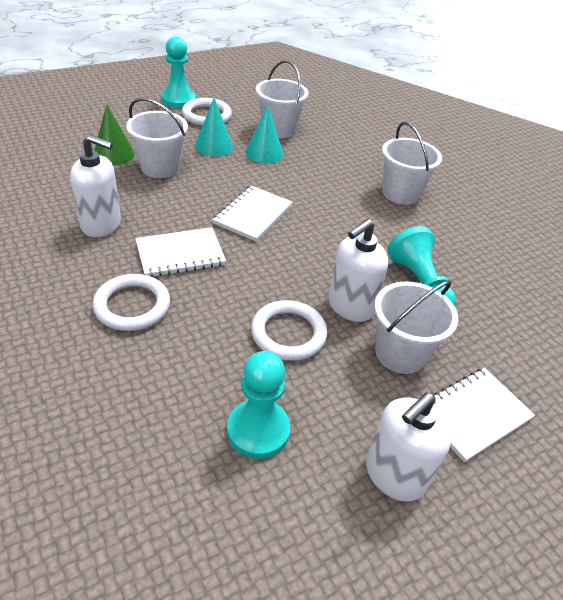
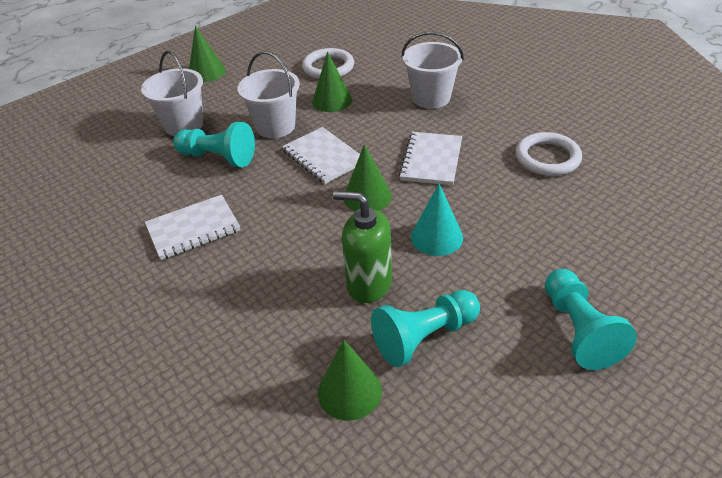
green cone: 1 -> 4
green soap dispenser: 0 -> 1
turquoise cone: 2 -> 1
white bucket: 4 -> 3
white ring: 3 -> 2
white soap dispenser: 3 -> 0

